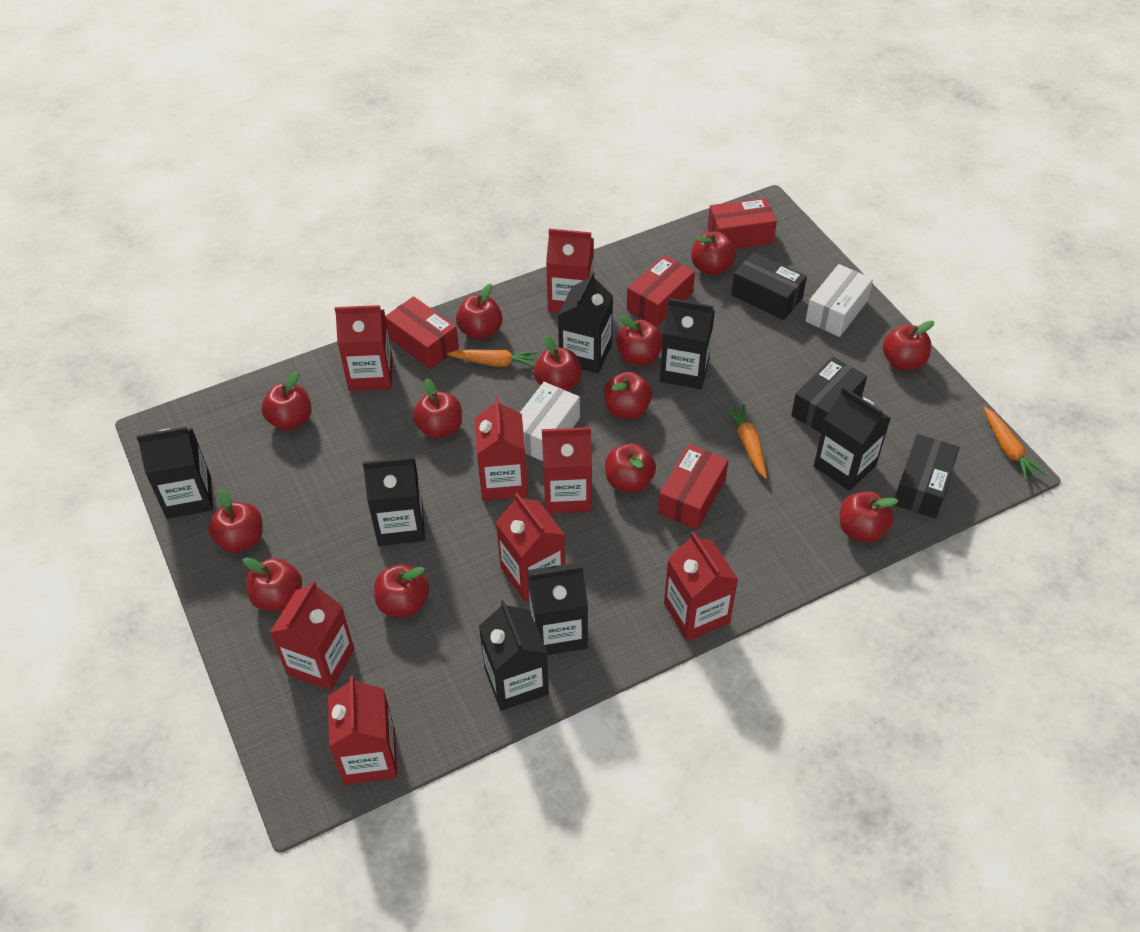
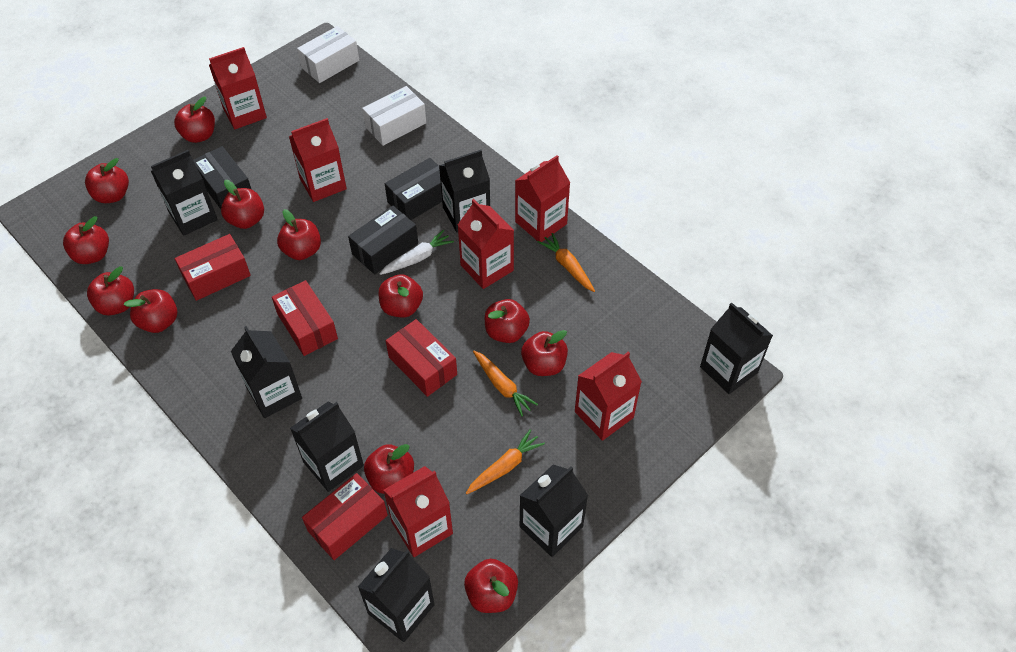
red apple: 13 -> 12
red carton: 8 -> 6
white carrot: 0 -> 1

